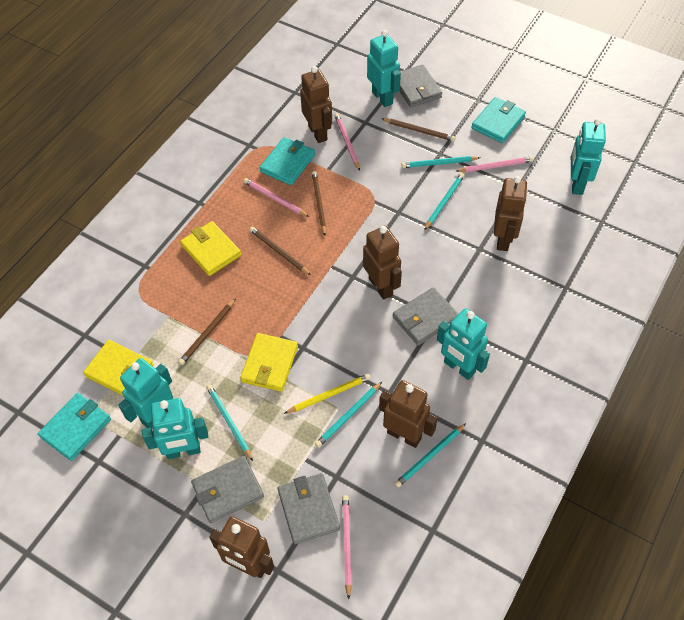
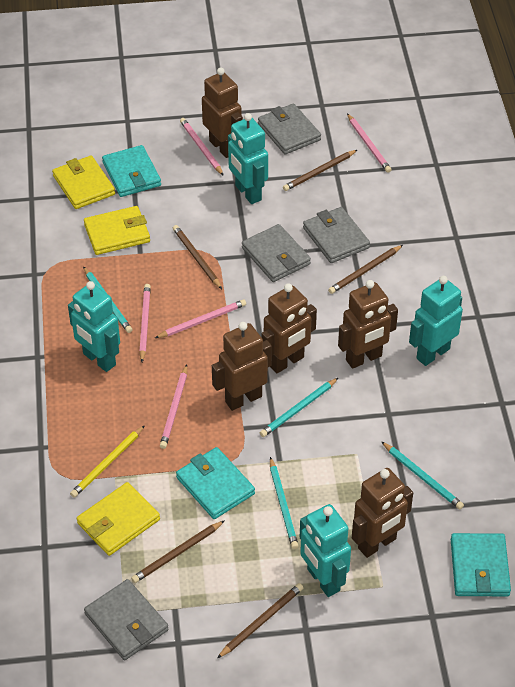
brown pencil: 4 -> 5
pink pencil: 4 -> 5
turquoise pencil: 5 -> 4
turquoise robot: 5 -> 4

